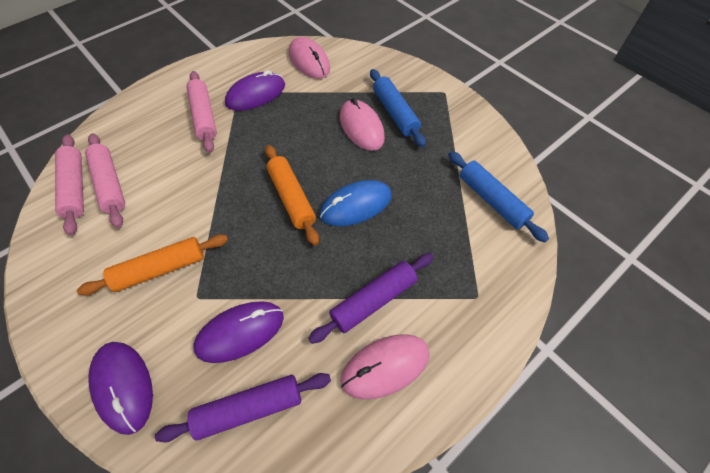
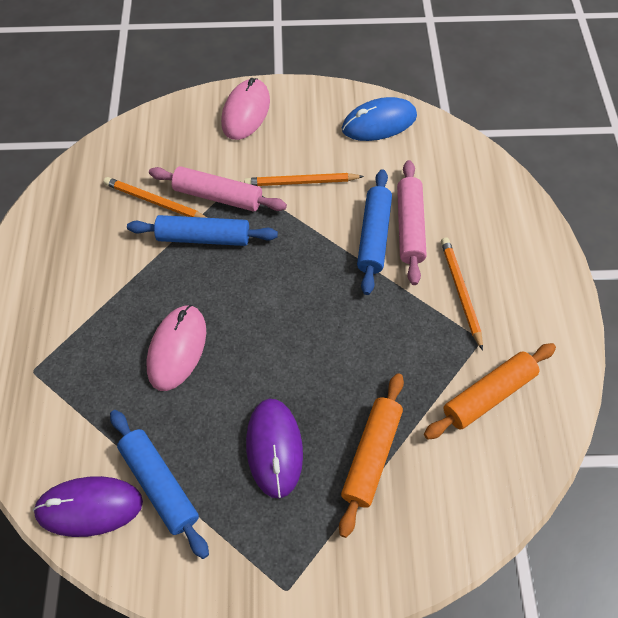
blue rolling pin: 2 -> 3
orange pencil: 0 -> 3
pink mouse: 3 -> 2
pink rolling pin: 3 -> 2
purple mouse: 3 -> 2
purple rolling pin: 2 -> 0

